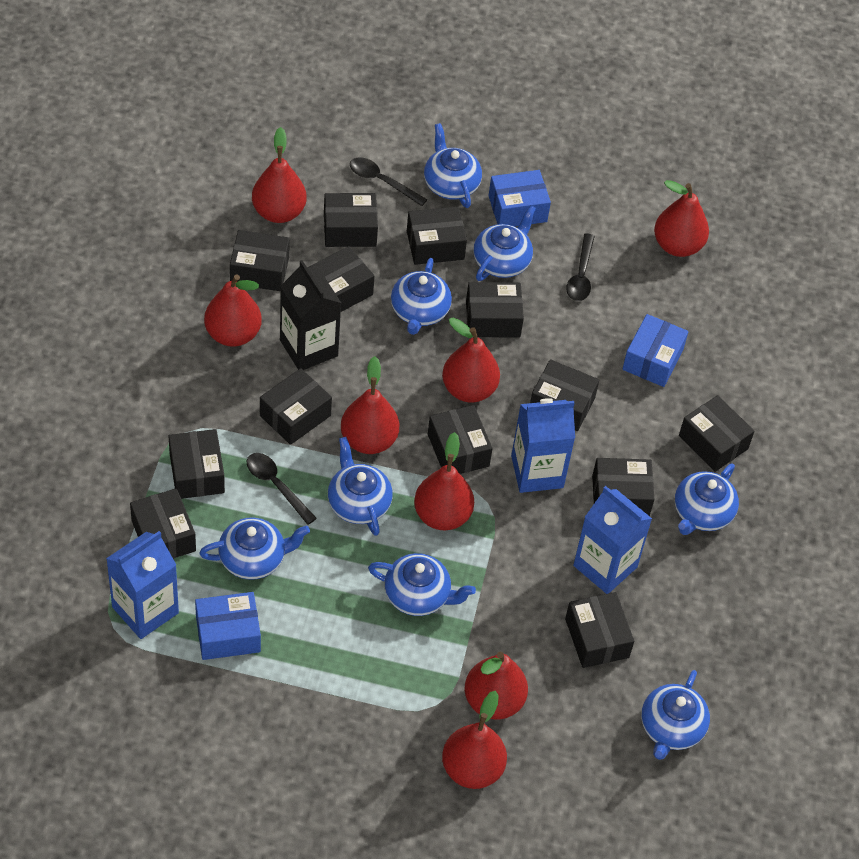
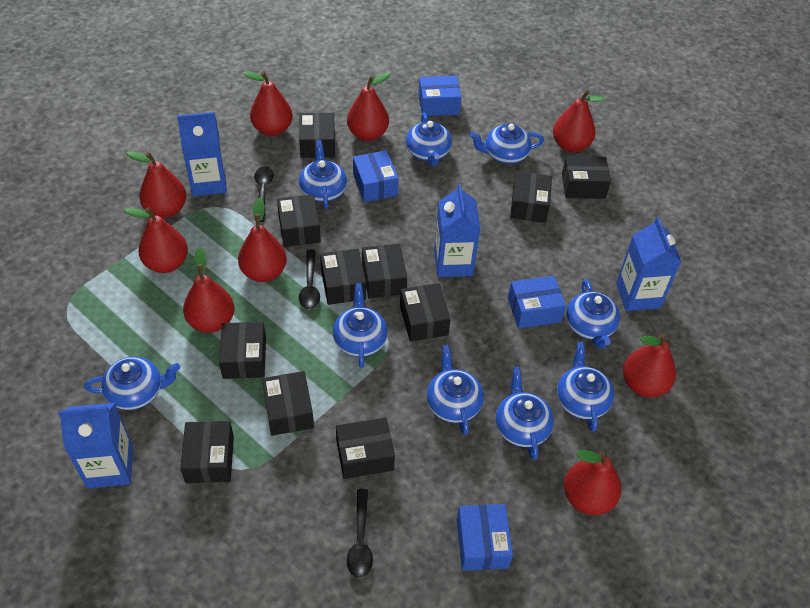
black box: 13 -> 11
black carton: 1 -> 0
blue box: 3 -> 4
blue carton: 3 -> 4
blue teapot: 8 -> 9
red pear: 8 -> 9

